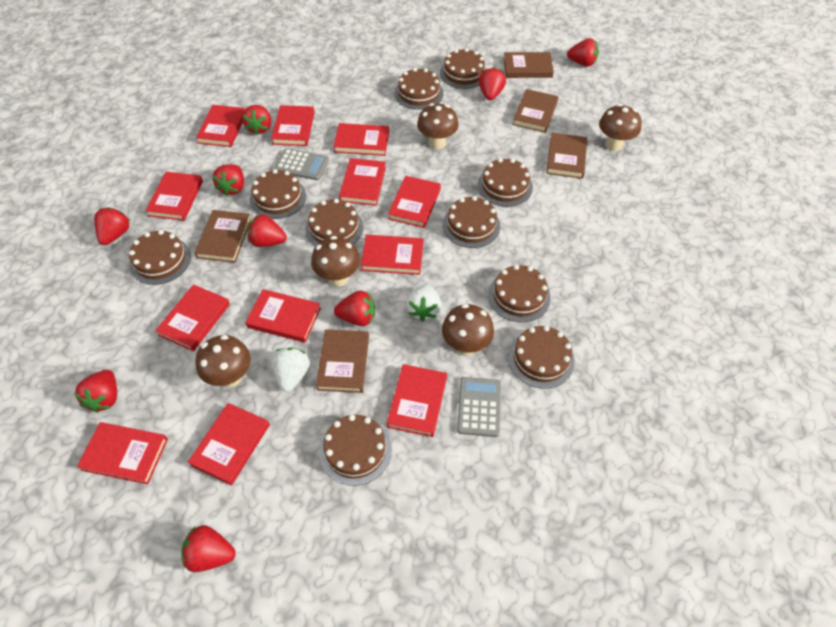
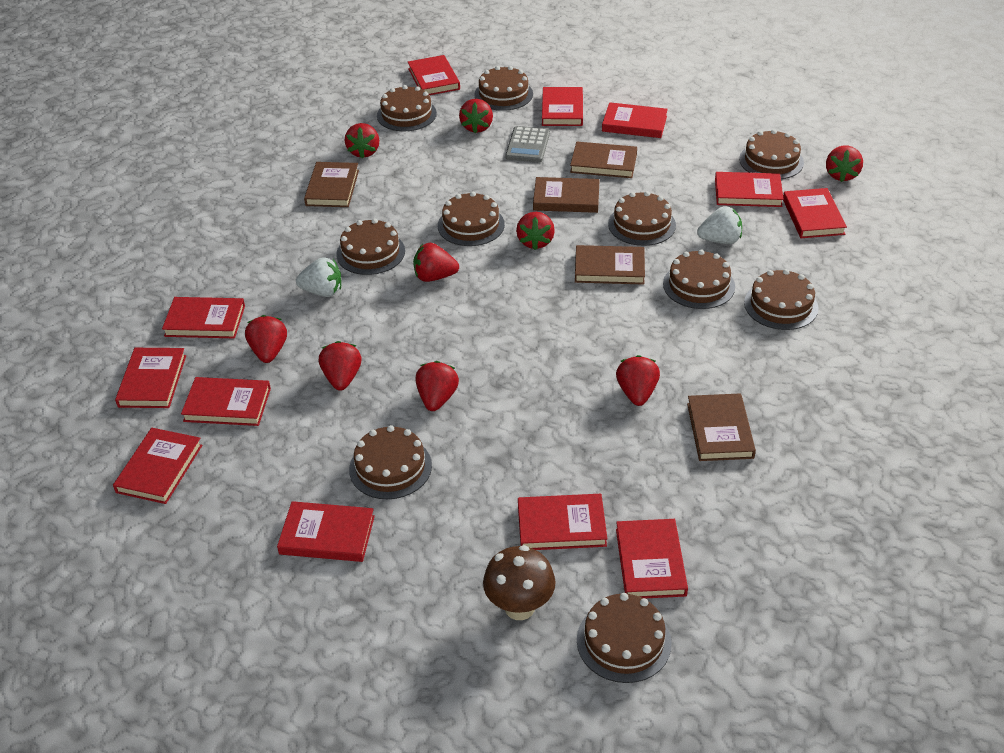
brown mushroom: 5 -> 1
grey calculator: 2 -> 1

